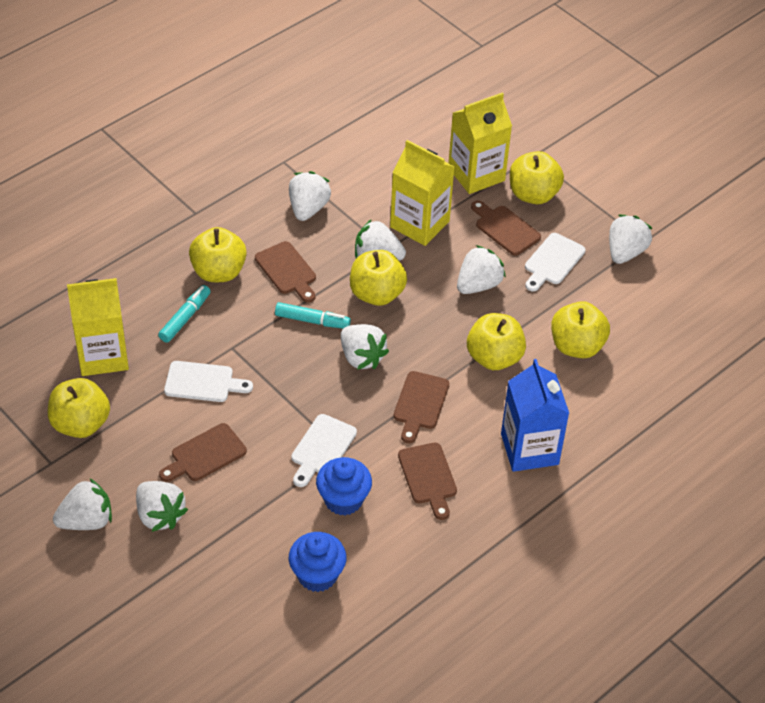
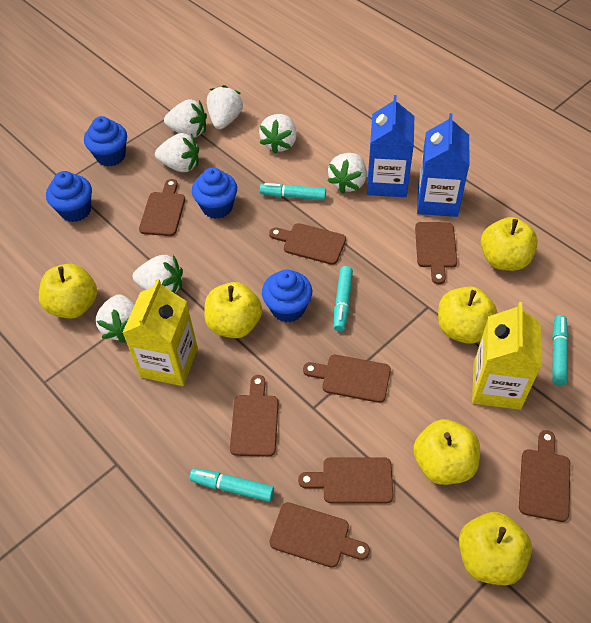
blue carton: 1 -> 2
blue cupcake: 2 -> 4
brown cutting board: 5 -> 8
turquoise marker: 2 -> 4
white cutting board: 3 -> 0
yellow carton: 3 -> 2

